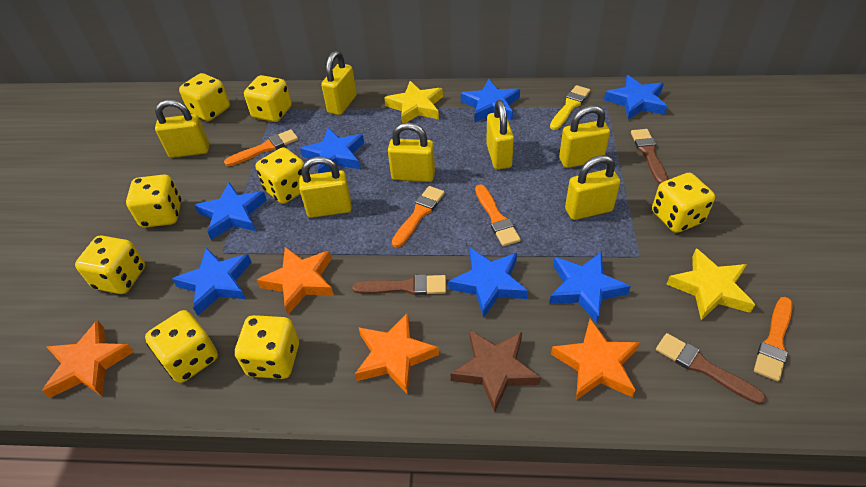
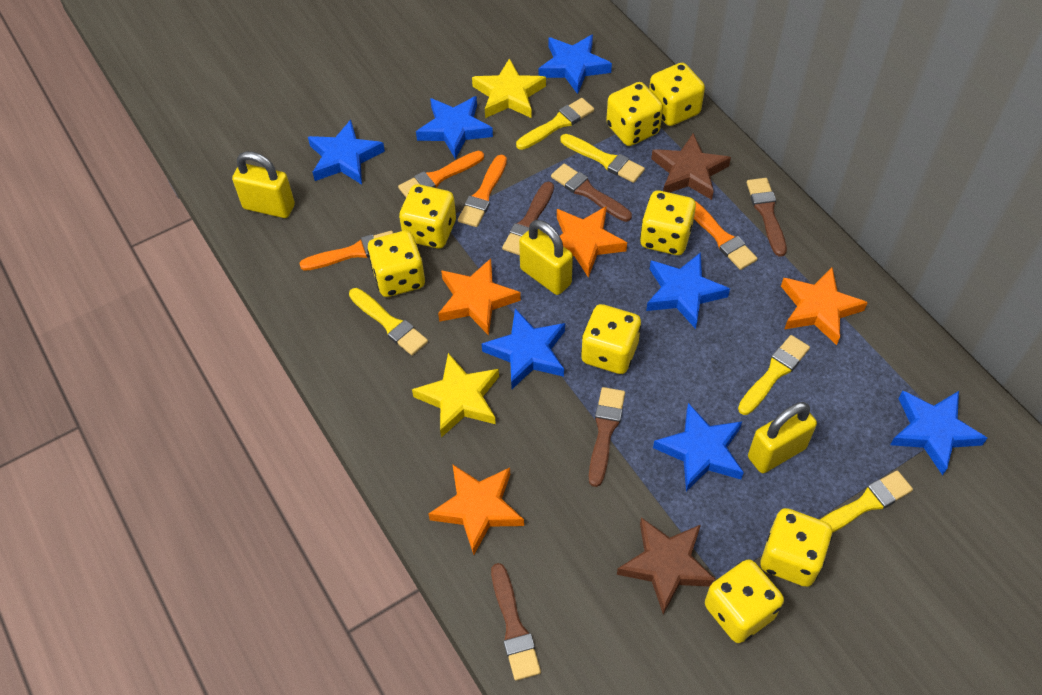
brown brush: 3 -> 5
brown star: 1 -> 2
yellow brush: 1 -> 5
yellow padlock: 7 -> 3

